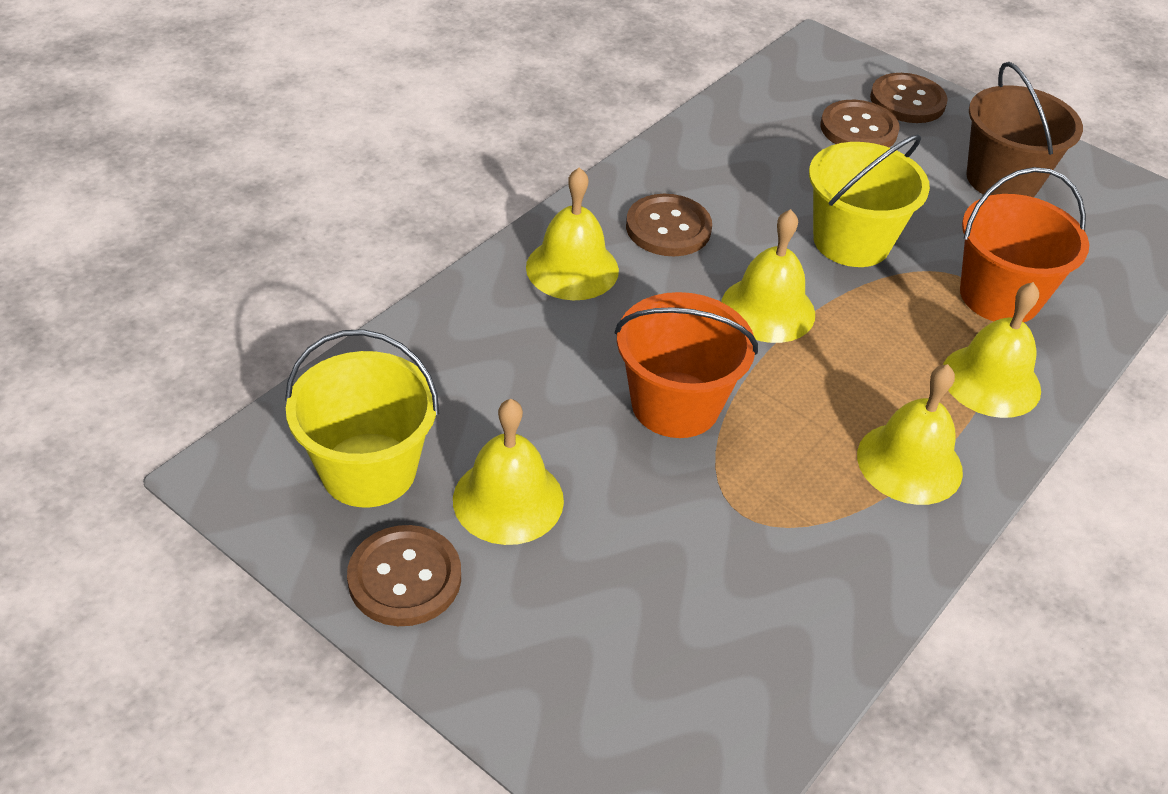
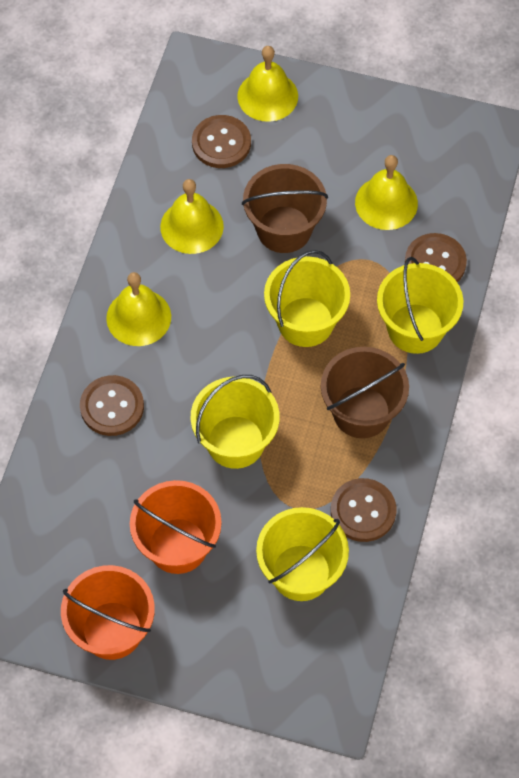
brown bucket: 1 -> 2
yellow bell: 5 -> 4
yellow bucket: 2 -> 4

